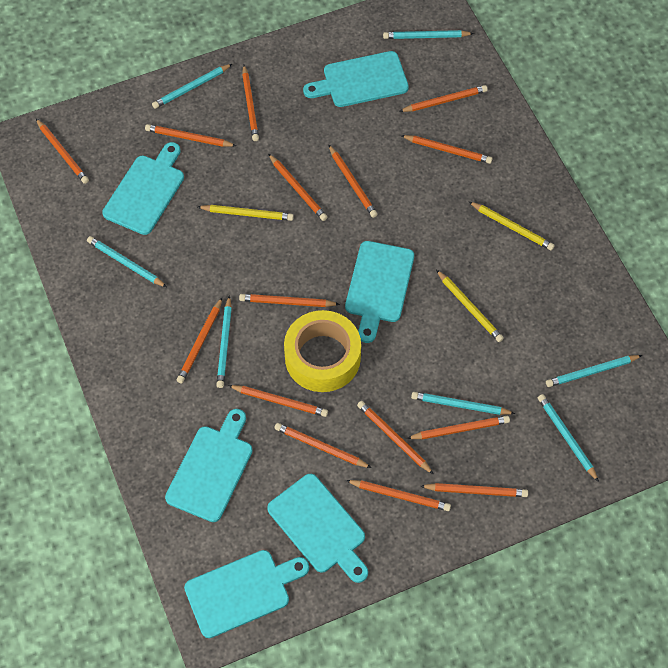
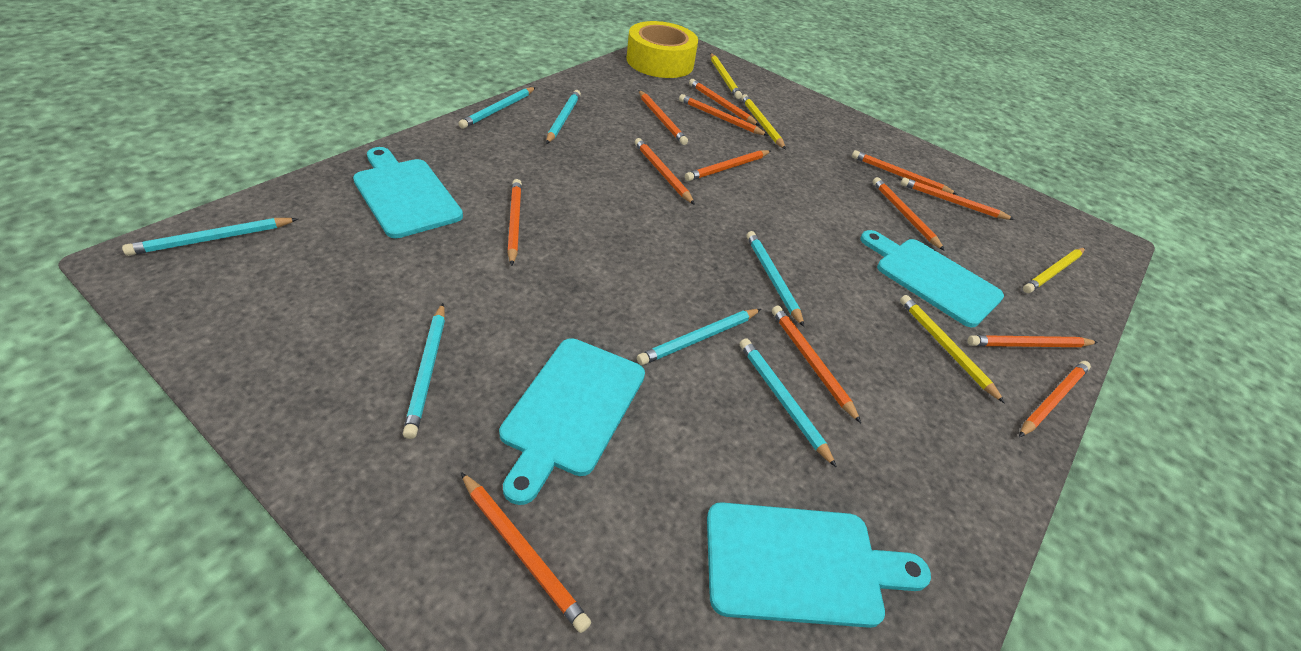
orange pencil: 15 -> 13
turquoise cutting board: 6 -> 4
yellow pencil: 3 -> 4

